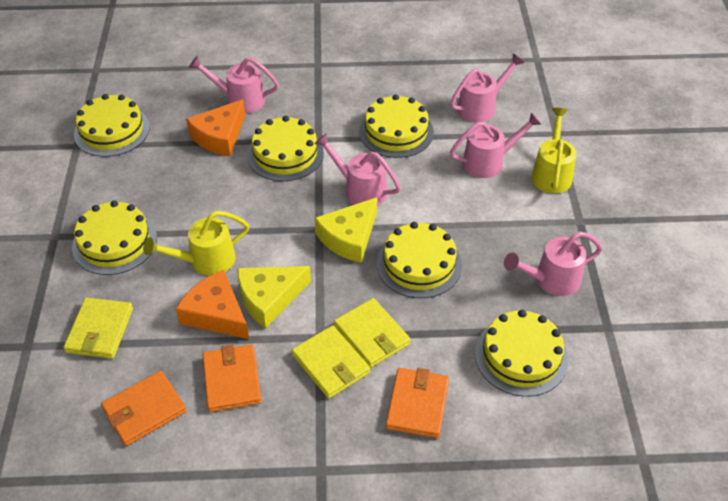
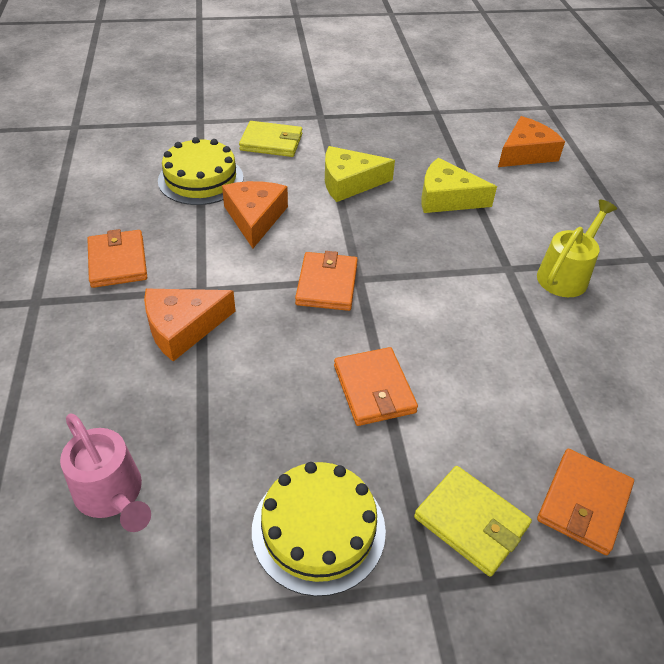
orange cheese: 2 -> 3
orange wallet: 3 -> 4
pink watering can: 5 -> 1
yellow cake: 6 -> 2
yellow wallet: 3 -> 2
yellow watering can: 2 -> 1

